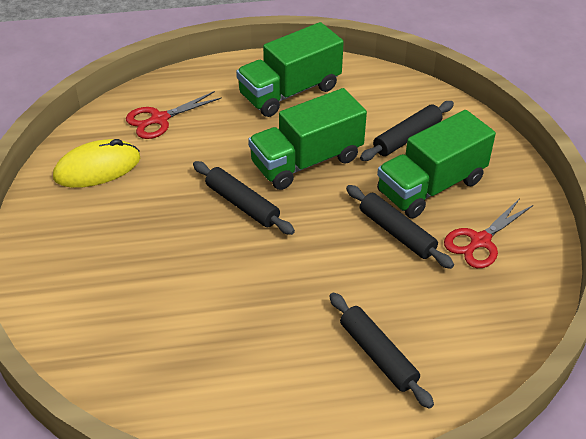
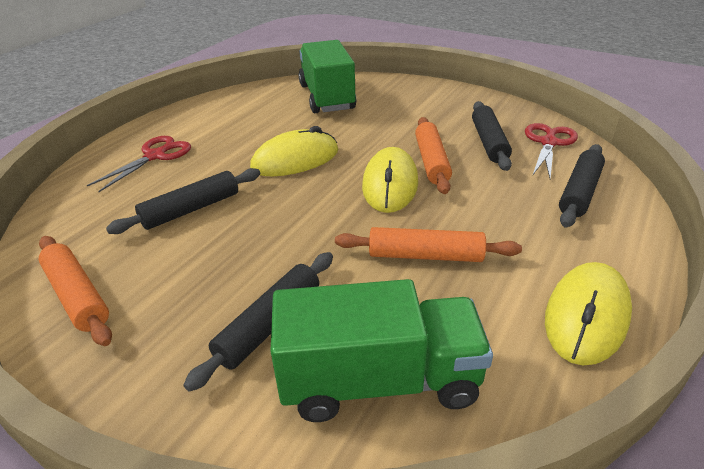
green truck: 3 -> 2
orange rolling pin: 0 -> 3
yellow mouse: 1 -> 3

